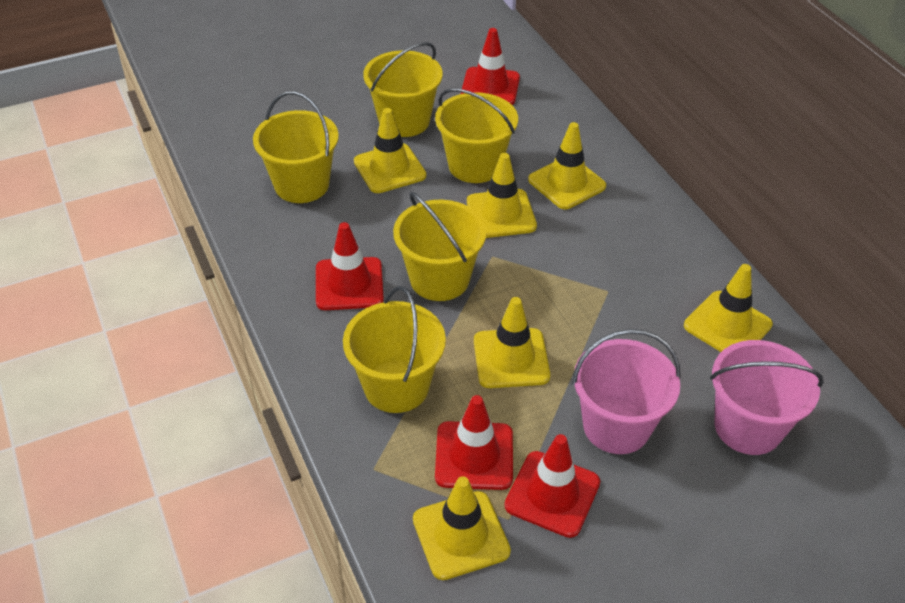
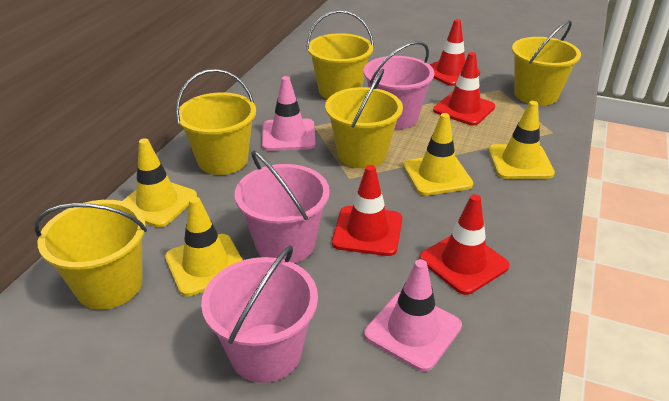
pink bucket: 2 -> 3
pink traffic cone: 0 -> 2
yellow traffic cone: 6 -> 4

